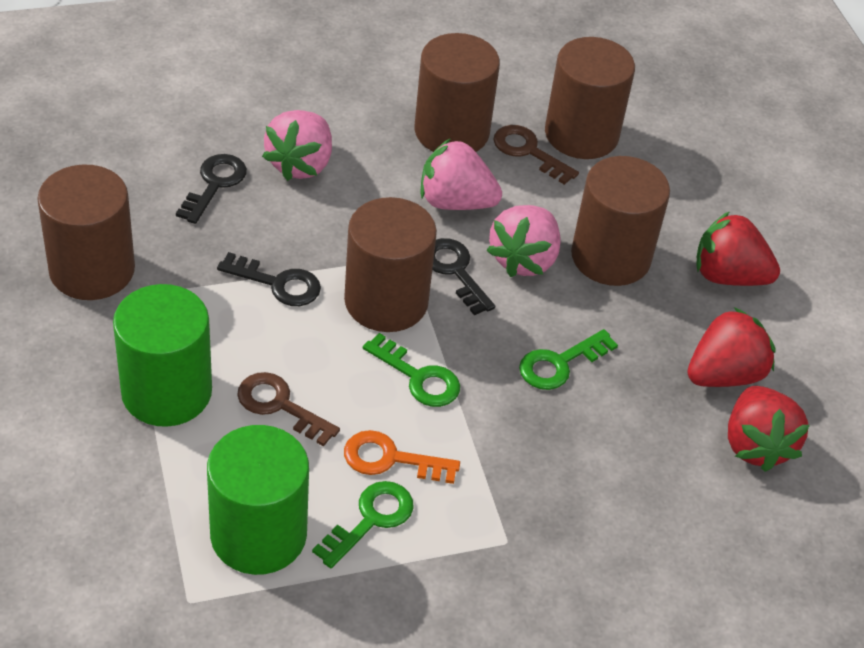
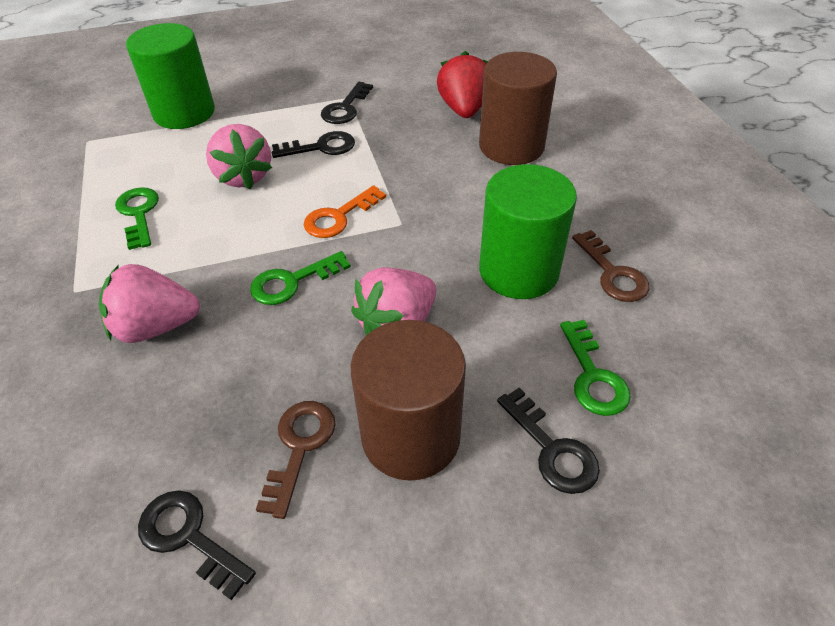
black key: 3 -> 4
brown cylinder: 5 -> 2
red strawberry: 3 -> 1

